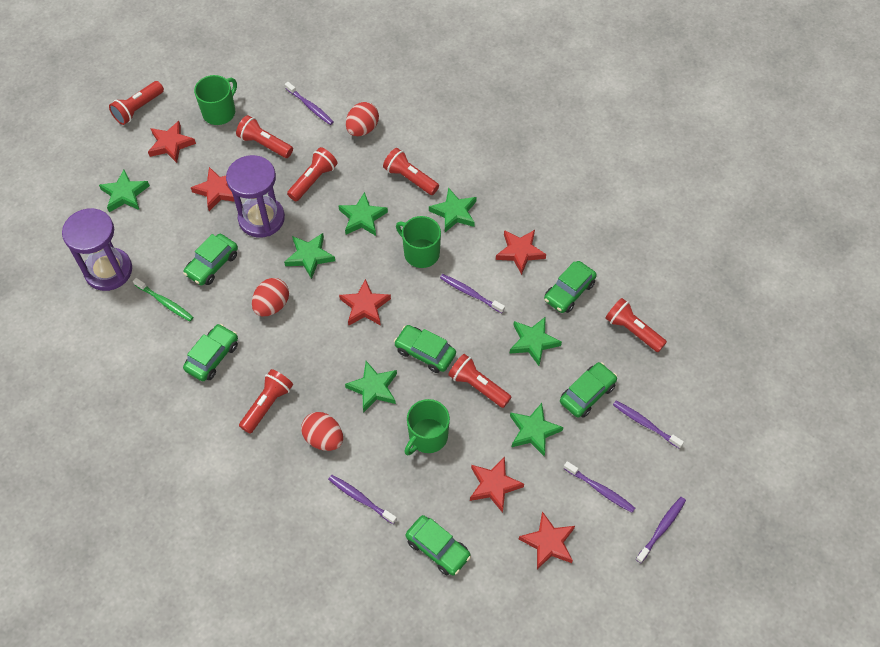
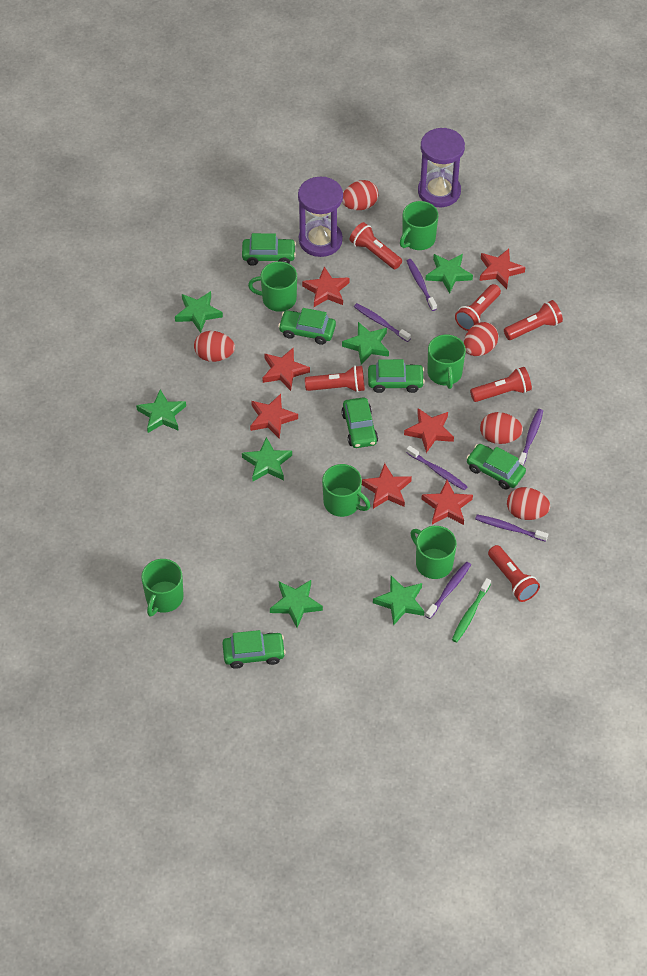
green mug: 3 -> 6
red egg: 3 -> 5
red flashlight: 7 -> 6
red star: 6 -> 7

